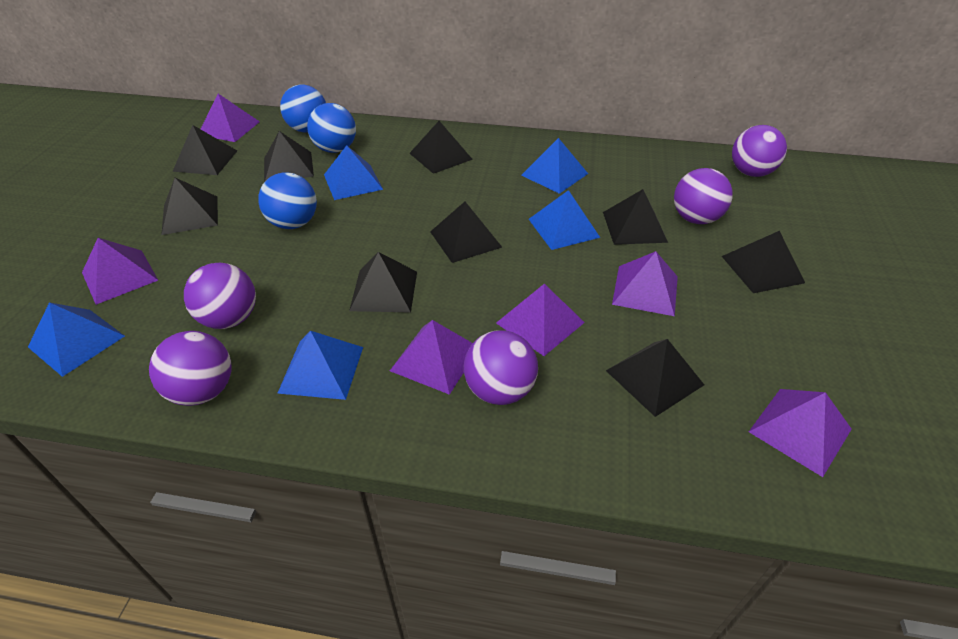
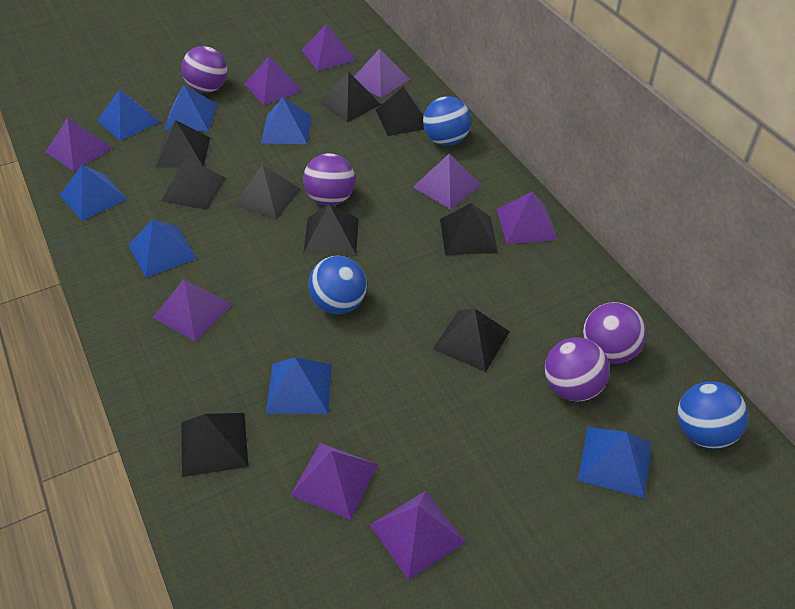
blue pyramid: 5 -> 7
purple ball: 5 -> 4
purple pyramid: 6 -> 9

